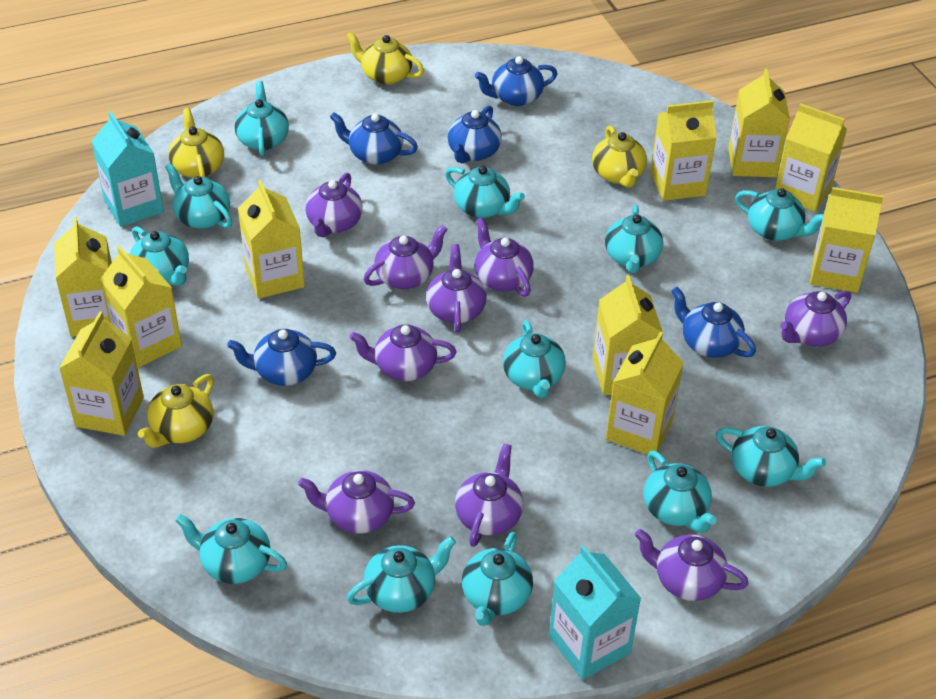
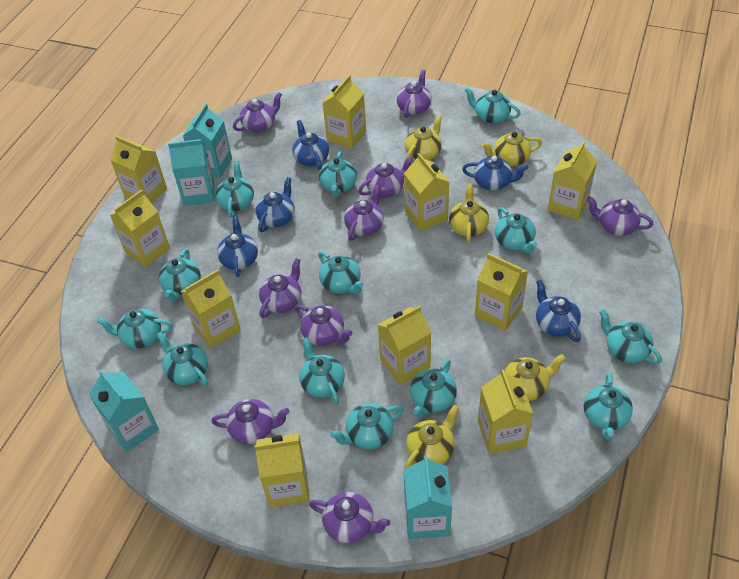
turquoise carton: 2 -> 4
turquoise teapot: 12 -> 13
yellow teapot: 4 -> 5

